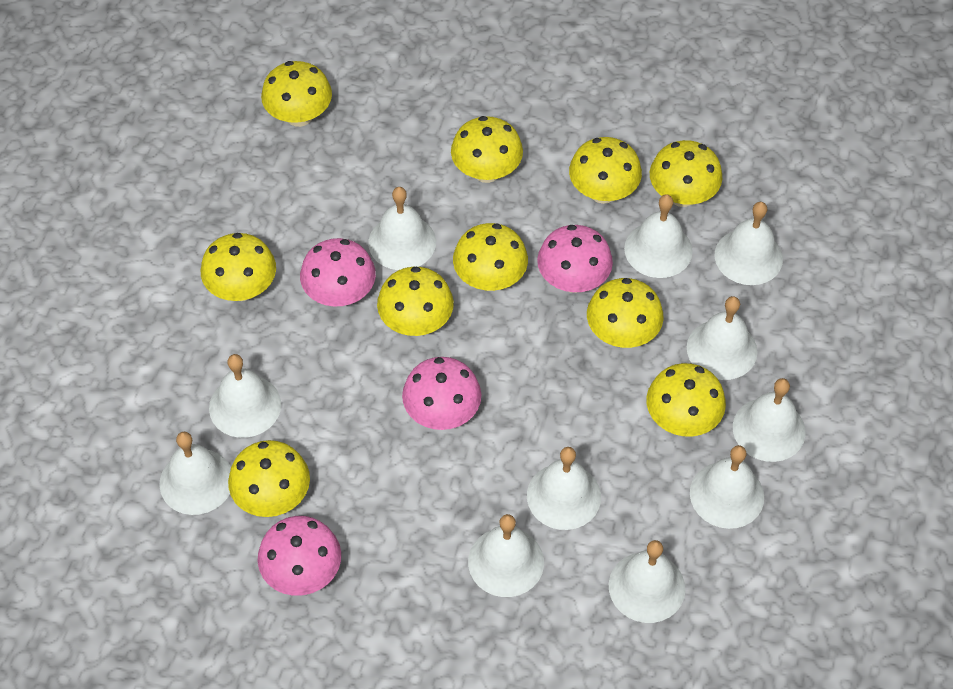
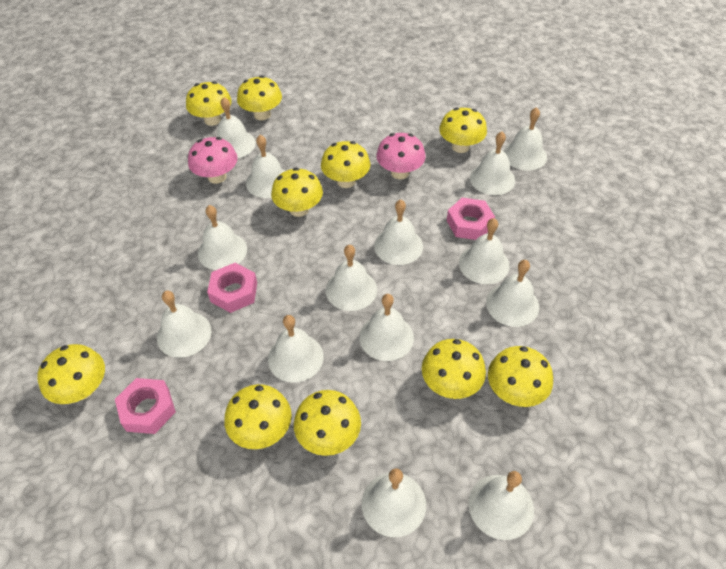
pink mushroom: 4 -> 2
pink nut: 0 -> 3
white bell: 11 -> 14

